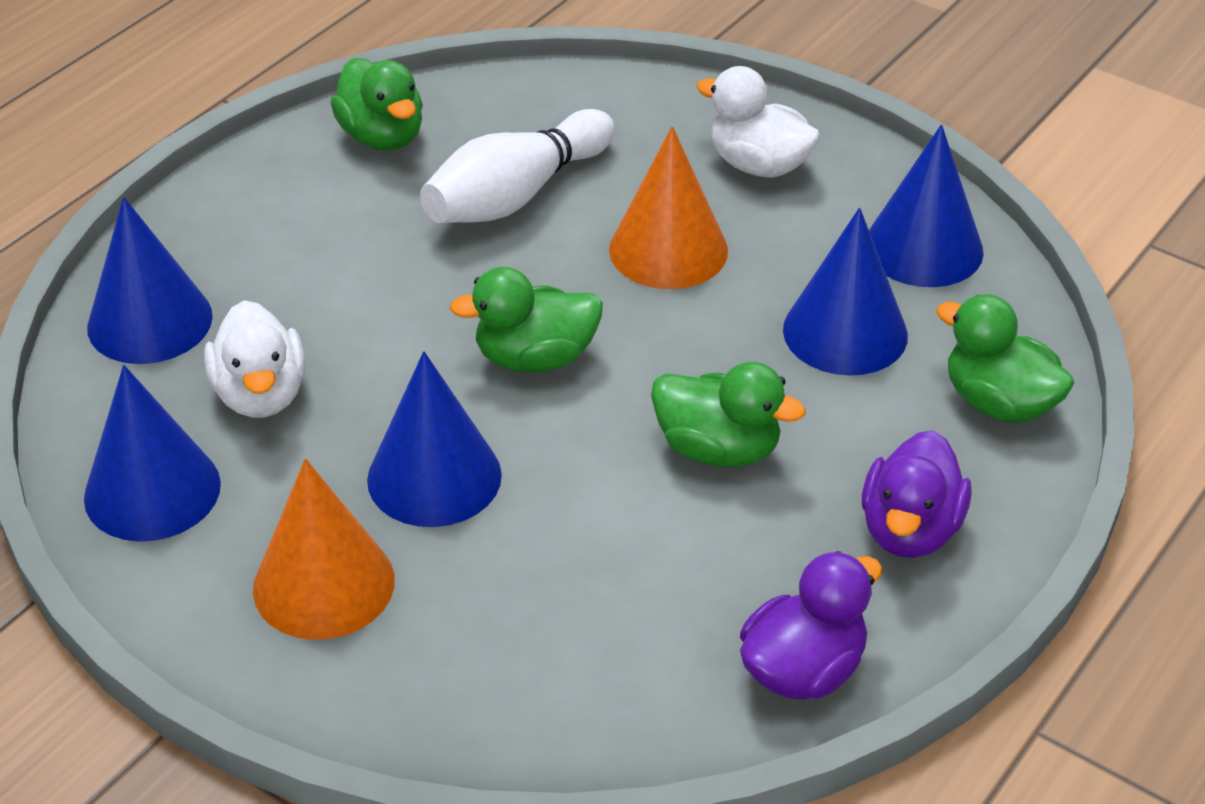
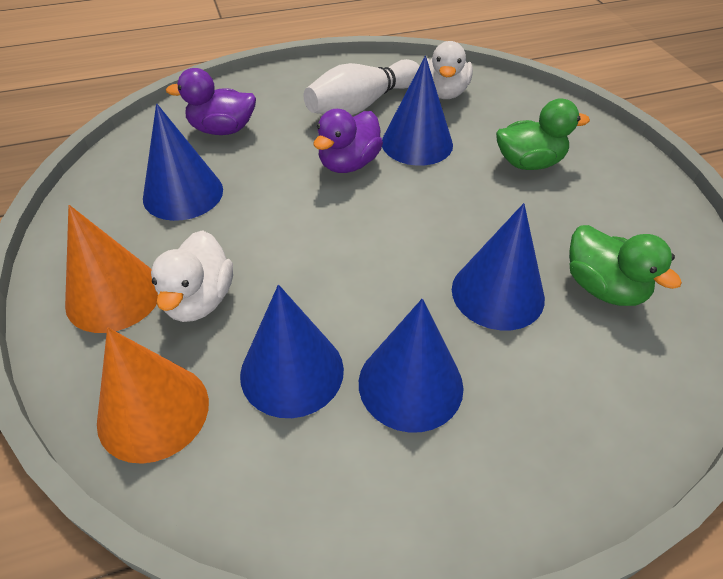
green duck: 4 -> 2

